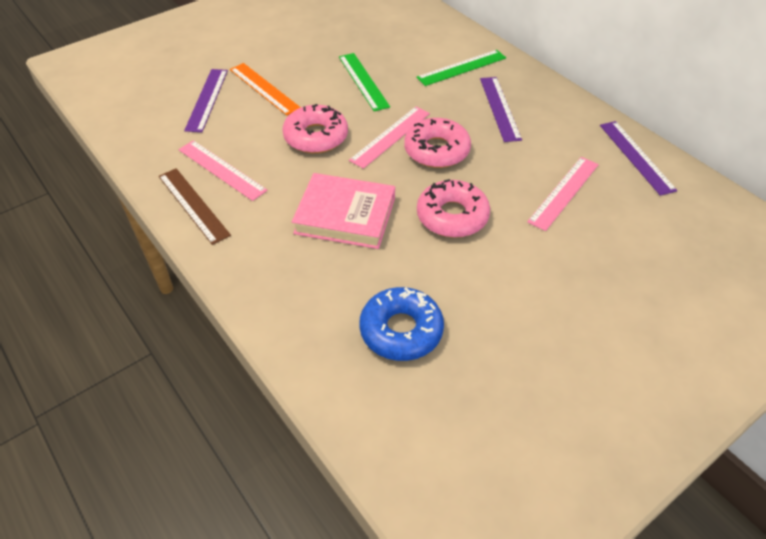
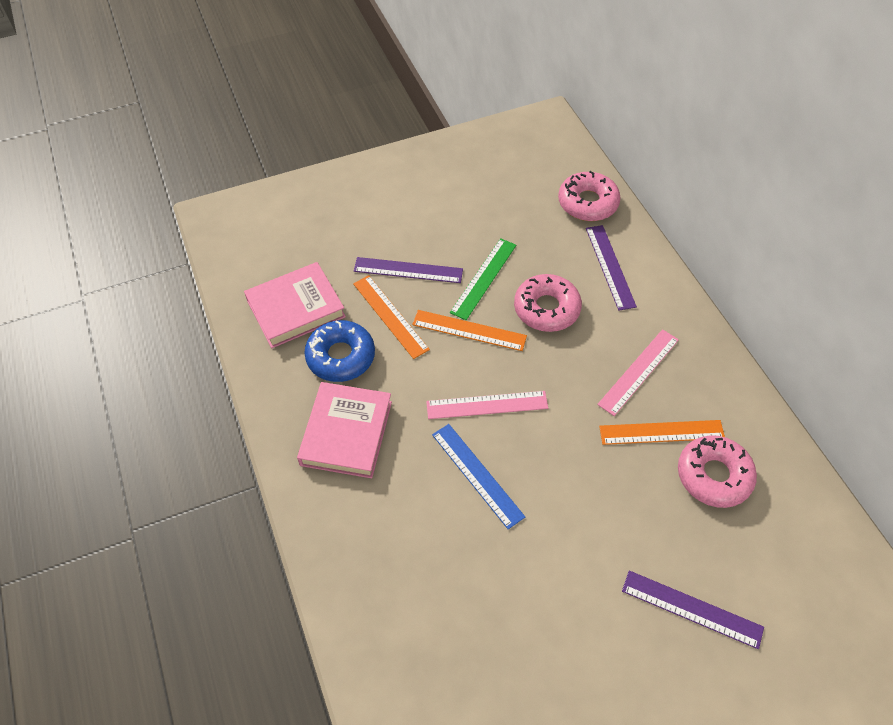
blue ruler: 0 -> 1
brown ruler: 1 -> 0
green ruler: 2 -> 1
orange ruler: 1 -> 3
pink book: 1 -> 2
pink ruler: 3 -> 2

